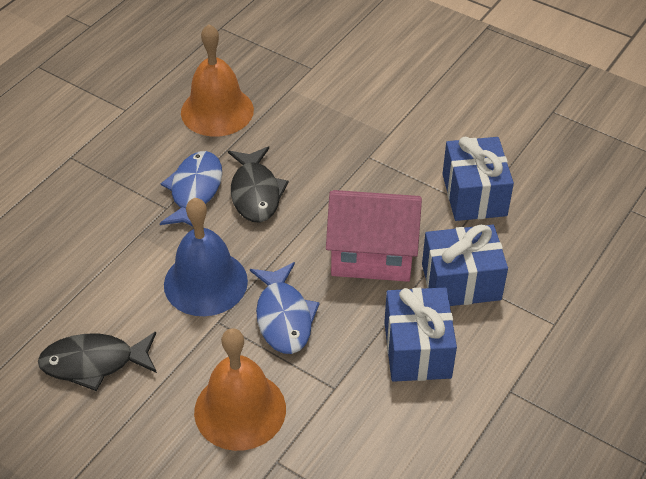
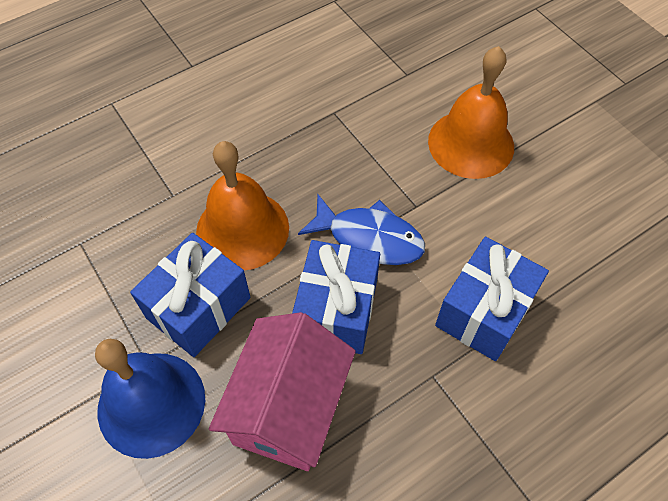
black fish: 2 -> 0
blue fish: 2 -> 1

